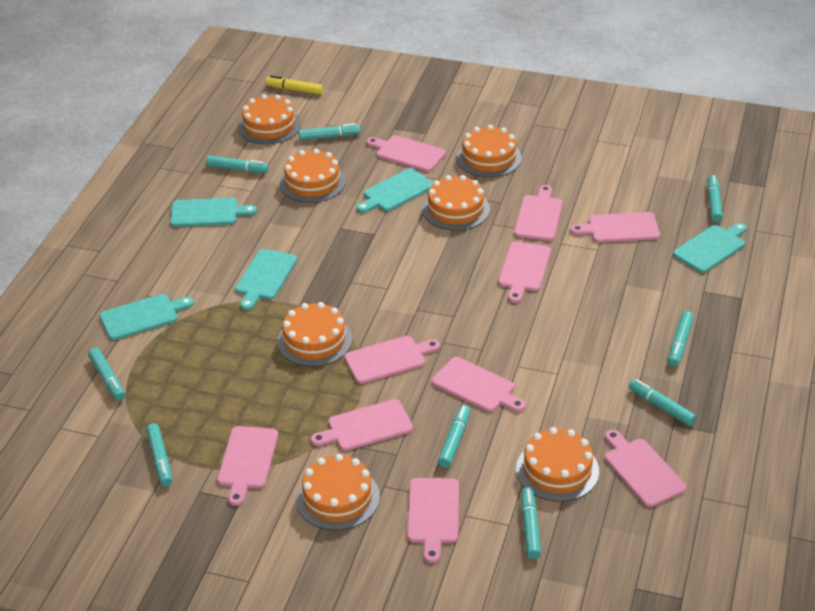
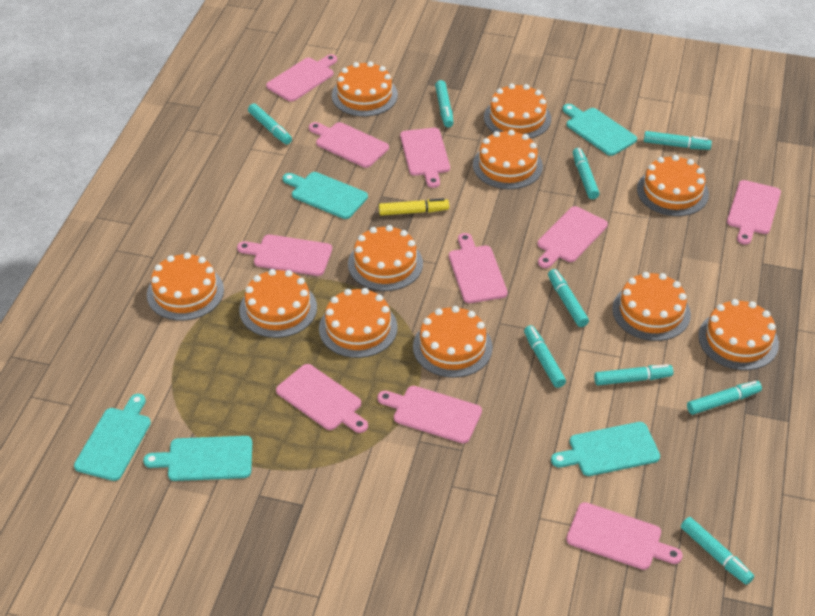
orange cake: 7 -> 11

